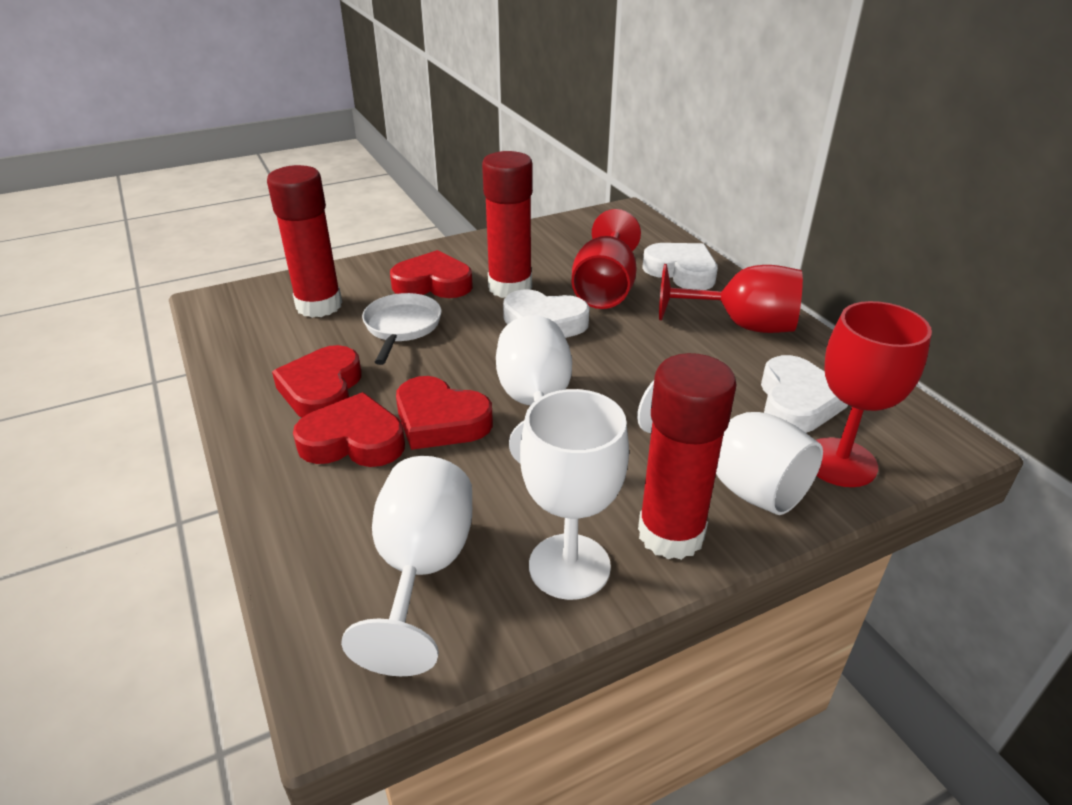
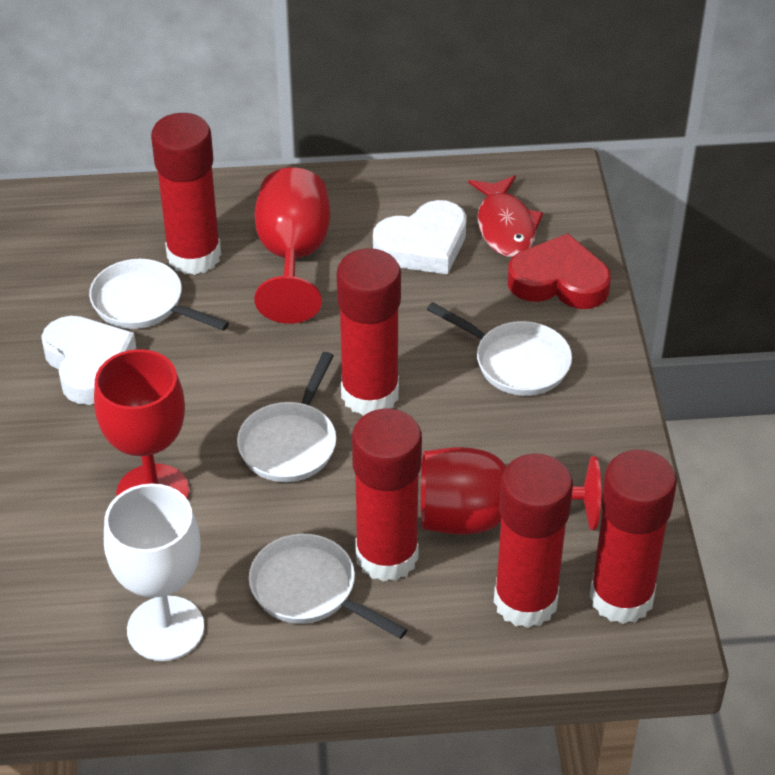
red fish: 0 -> 1
red glue stick: 3 -> 5
red heart: 4 -> 1
white goblet: 4 -> 1
white heart: 3 -> 2
white pan: 1 -> 4

